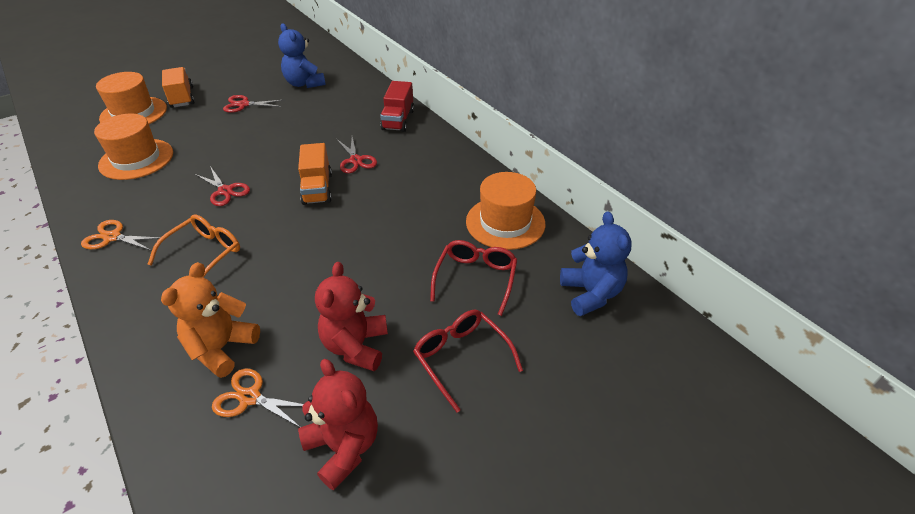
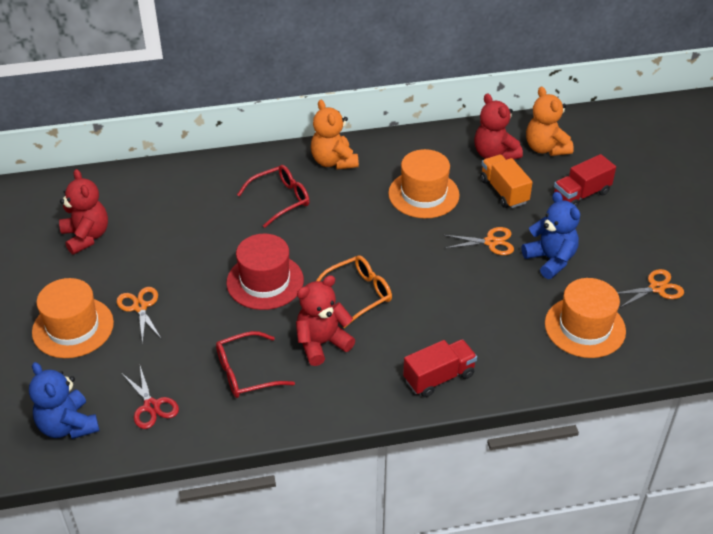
orange scissors: 2 -> 3
orange teddy bear: 1 -> 2
orange truck: 2 -> 1
red hat: 0 -> 1
red scissors: 3 -> 1
red teddy bear: 2 -> 3
red truck: 1 -> 2

